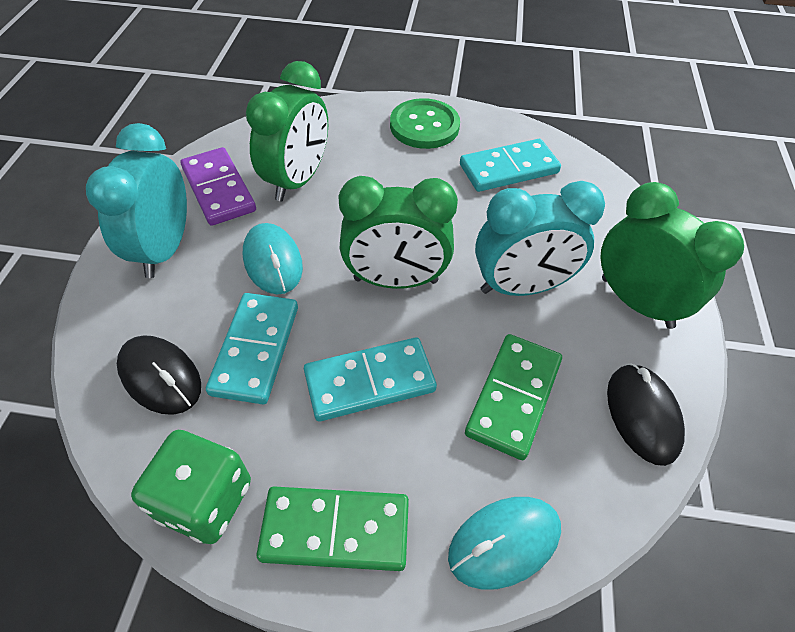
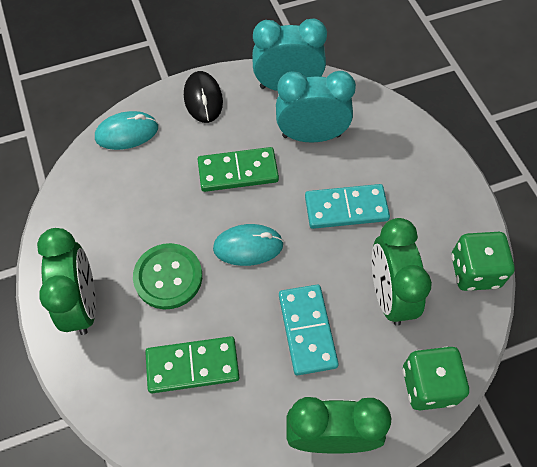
black mouse: 2 -> 1
green dice: 1 -> 2
purple domino: 1 -> 0
turquoise domino: 3 -> 2

